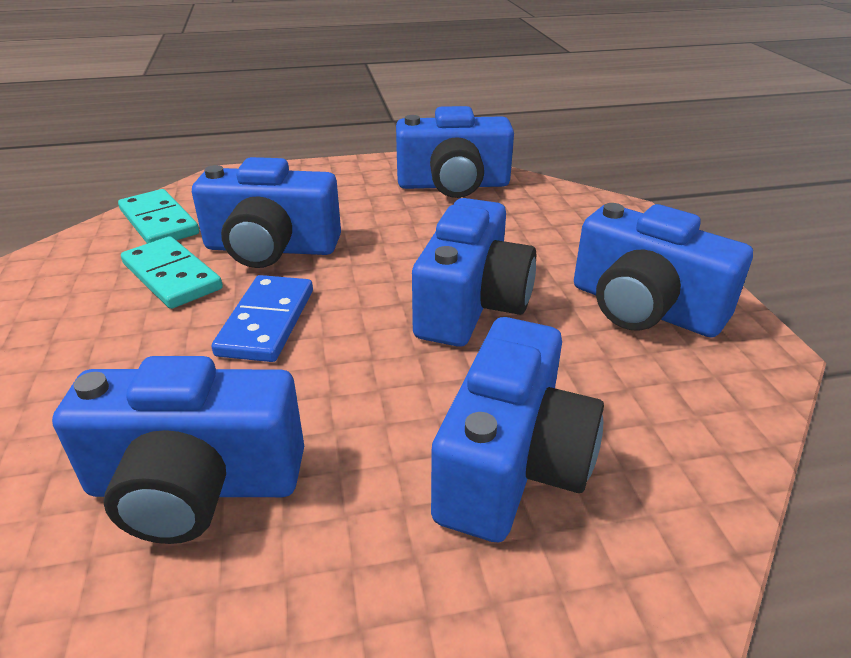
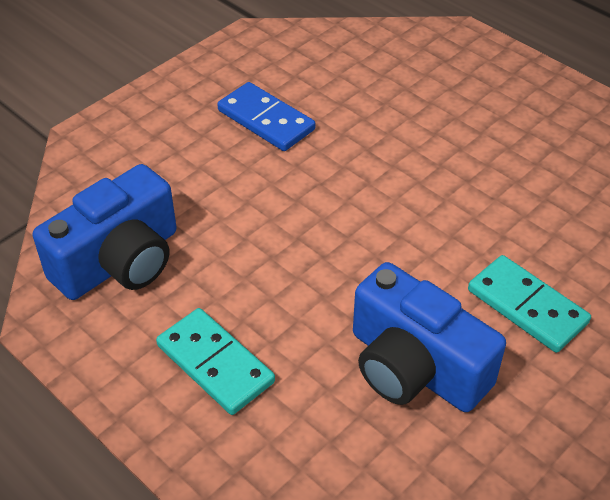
blue camera: 6 -> 2

